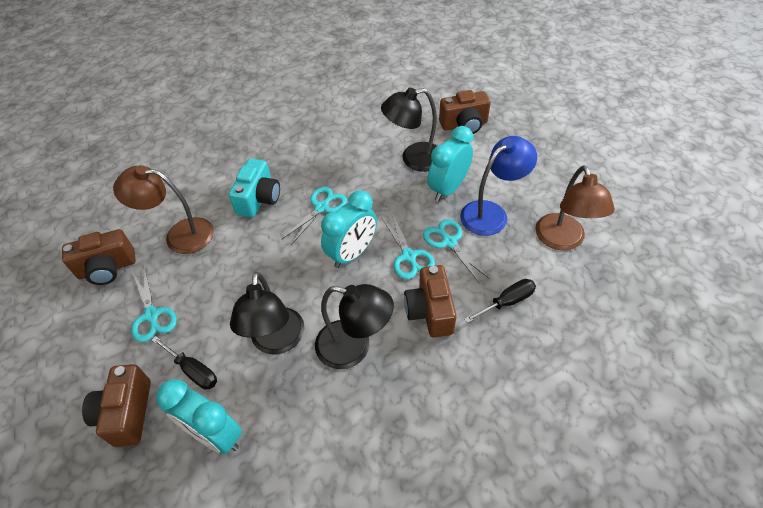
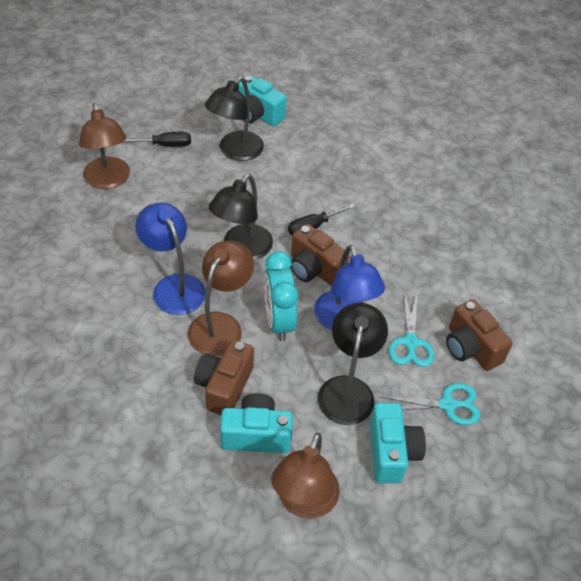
blue lamp: 1 -> 2
brown camera: 4 -> 3
brown lamp: 2 -> 3
turquoise camera: 1 -> 3
turquoise clock: 3 -> 1
turquoise scissors: 4 -> 2

